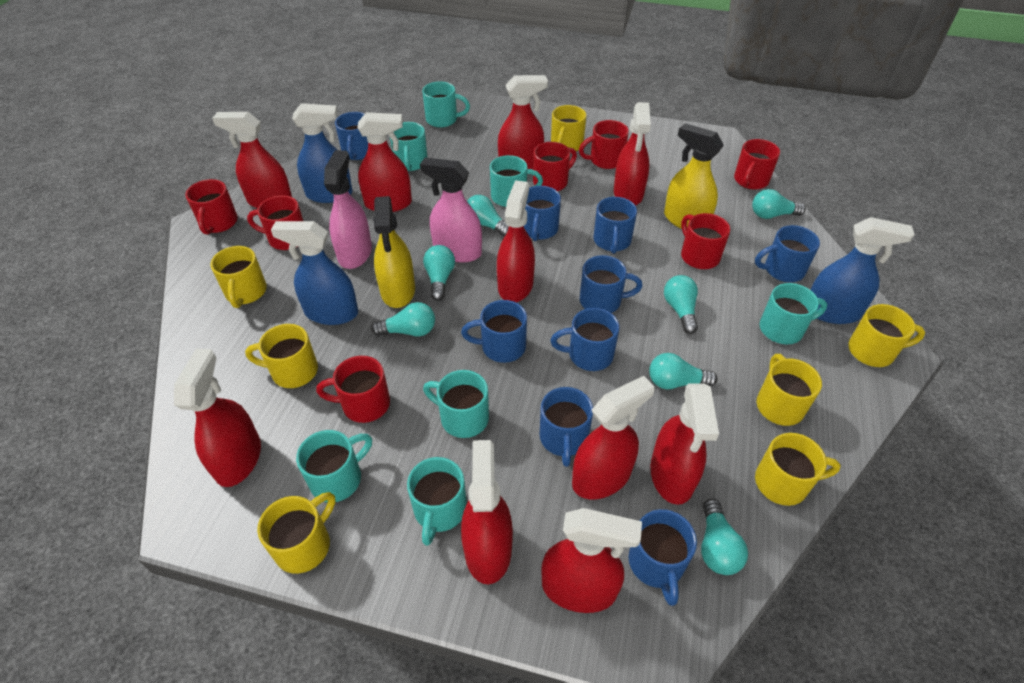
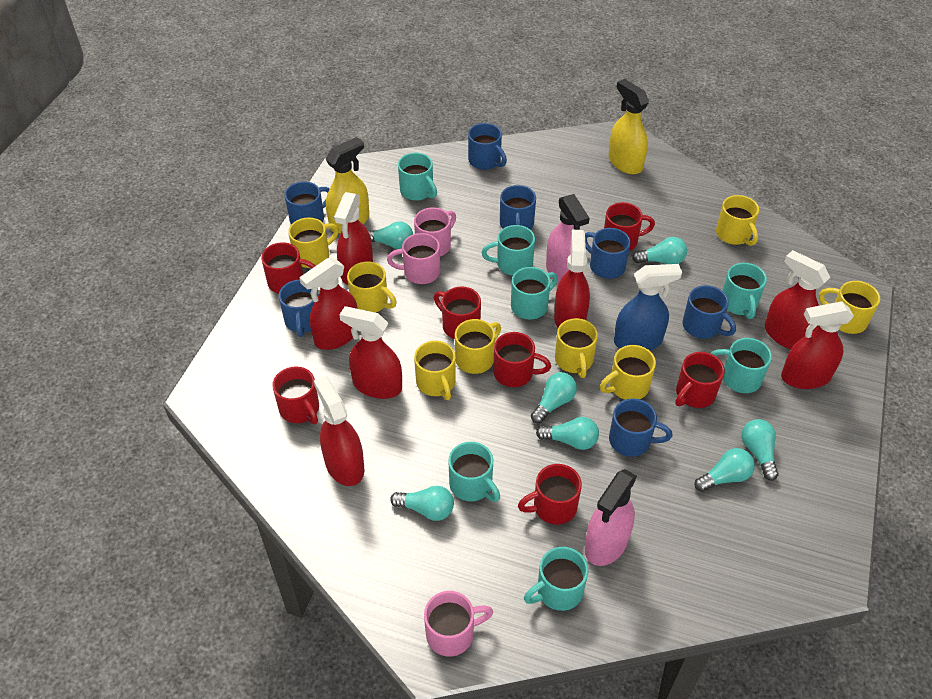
blue mug: 9 -> 7
blue spray bottle: 3 -> 1
pink mug: 0 -> 3
red spray bottle: 10 -> 7
yellow mug: 7 -> 8

